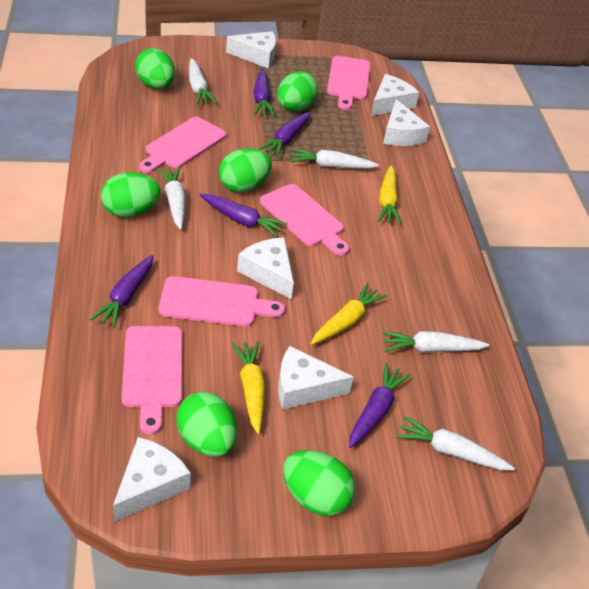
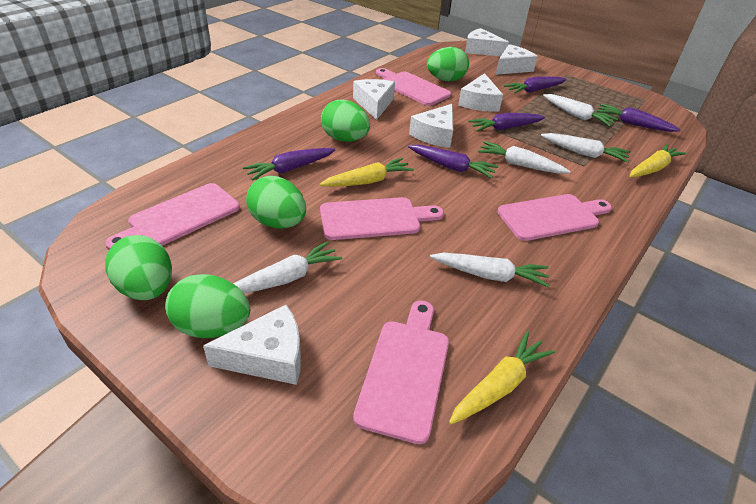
green egg: 6 -> 5

